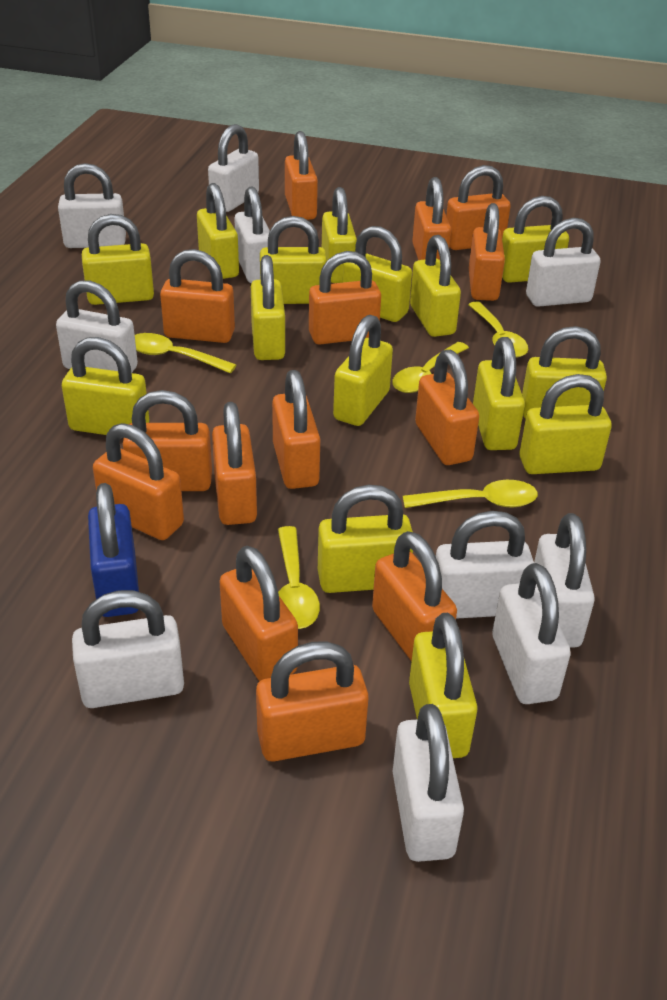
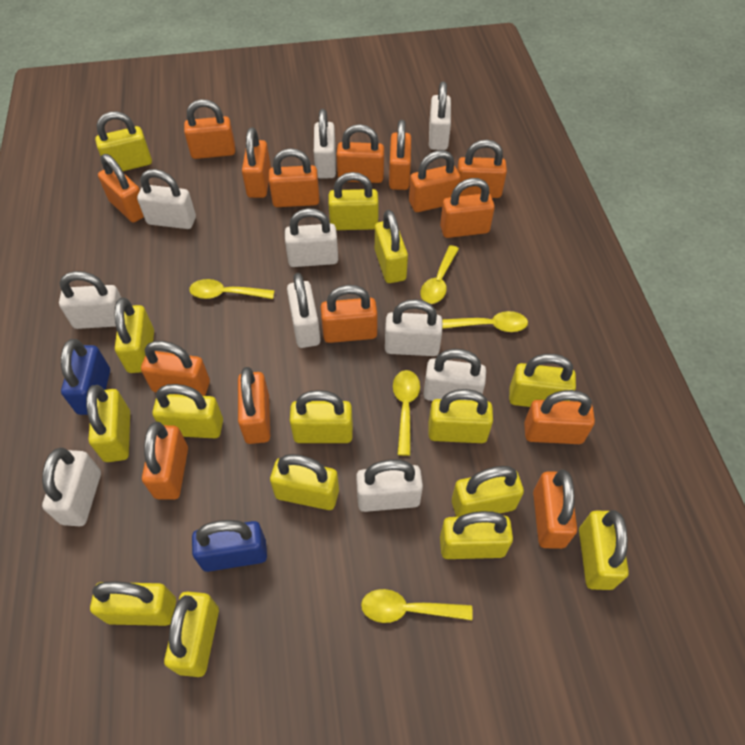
blue padlock: 1 -> 2
orange padlock: 14 -> 15

